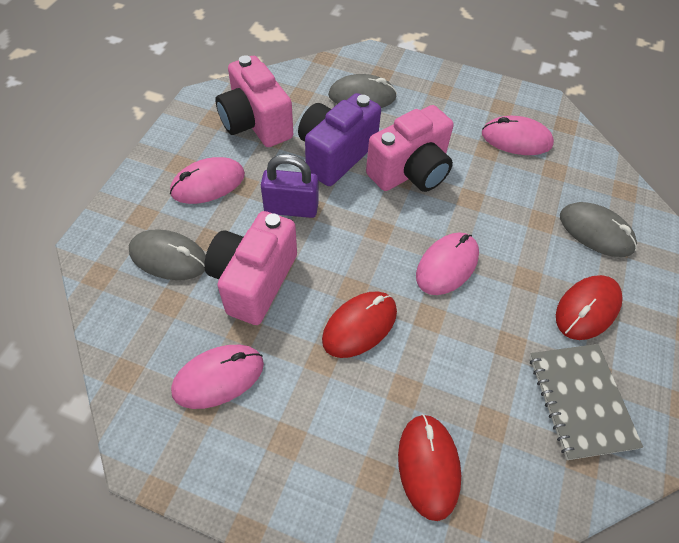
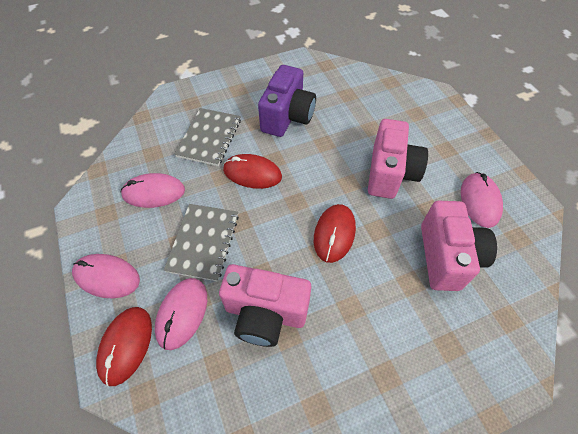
grey mouse: 3 -> 0
grey notebook: 1 -> 2
purple padlock: 1 -> 0

